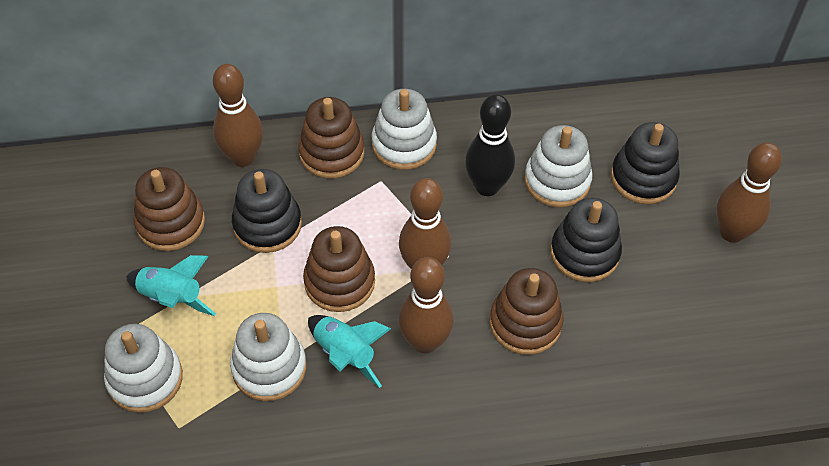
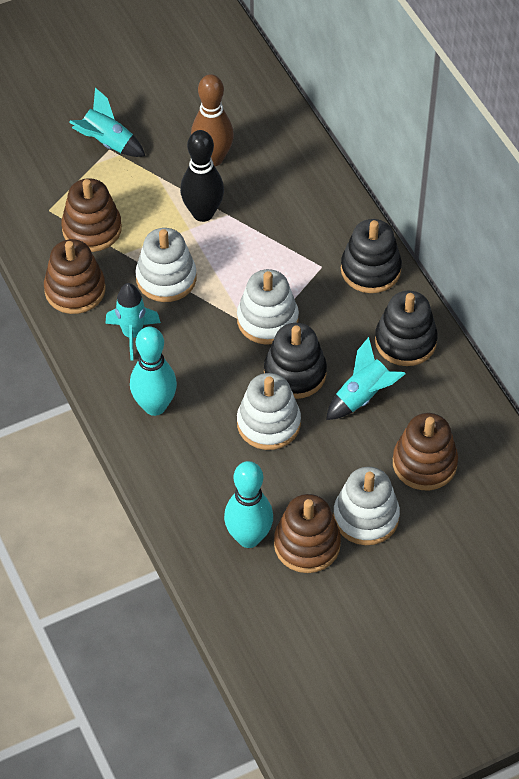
brown bowling pin: 4 -> 1
turquoise bowling pin: 0 -> 2
turquoise rocket: 2 -> 3

